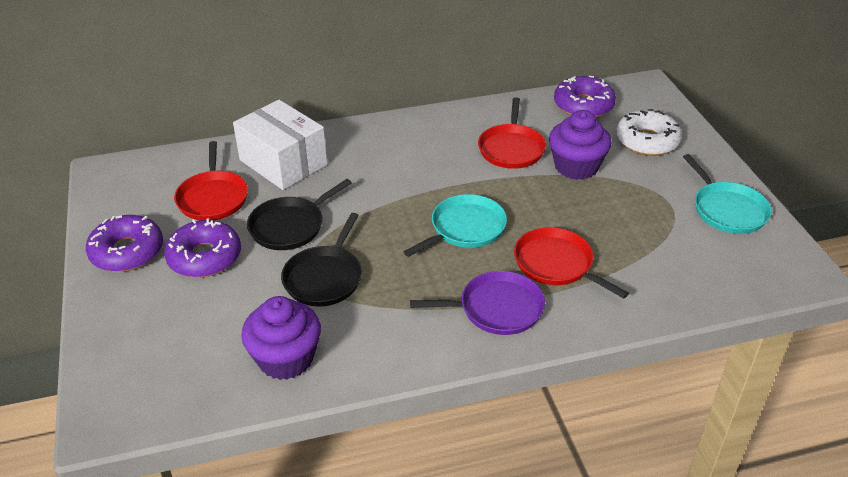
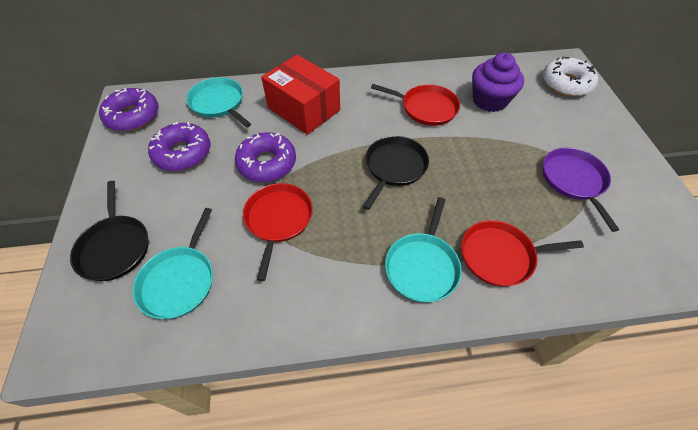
purple cupcake: 2 -> 1
red box: 0 -> 1
turquoise pan: 2 -> 3
white box: 1 -> 0

